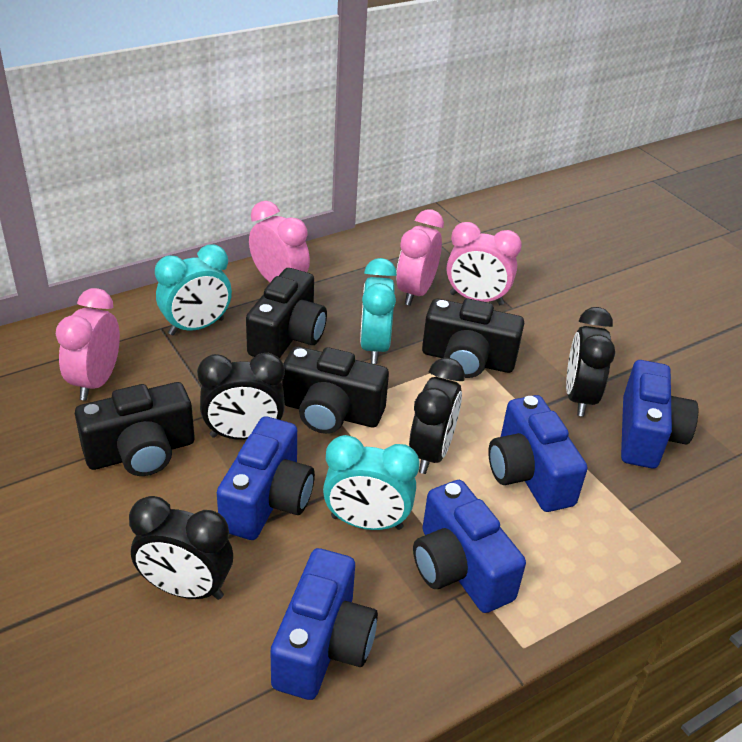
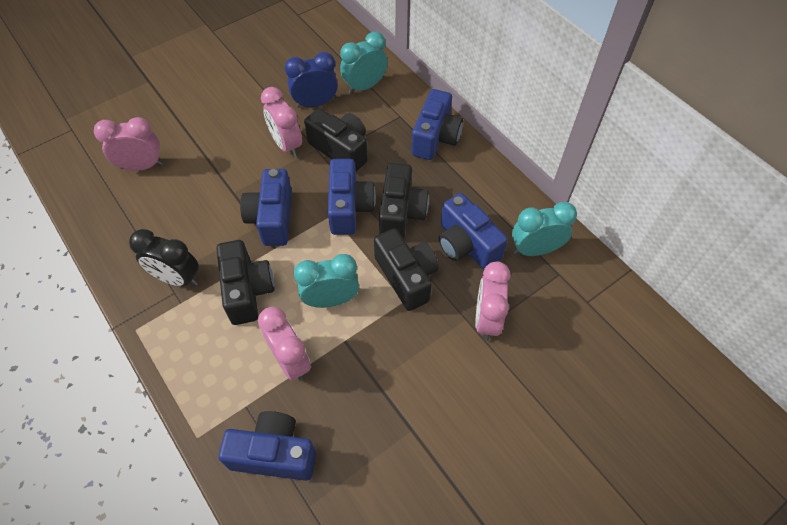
black clock: 4 -> 1
blue clock: 0 -> 1

